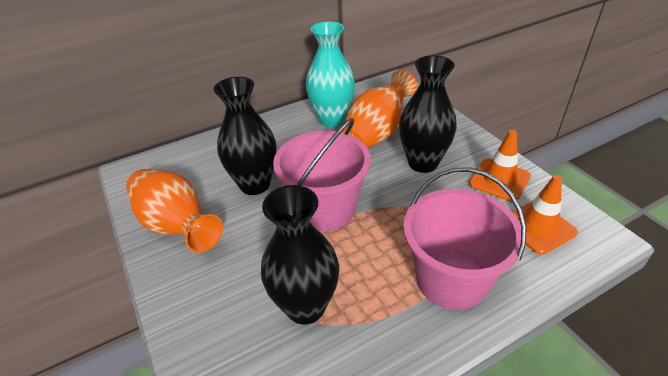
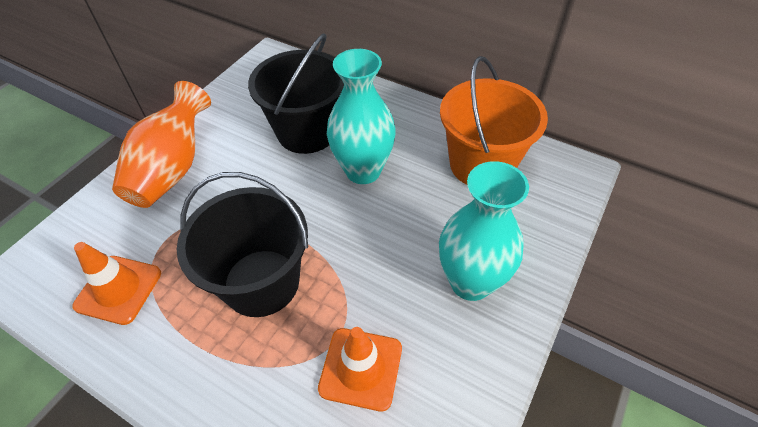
black bucket: 0 -> 2
black vase: 3 -> 0
orange bucket: 0 -> 1
orange vase: 2 -> 1
pink bucket: 2 -> 0
turquoise vase: 1 -> 2

